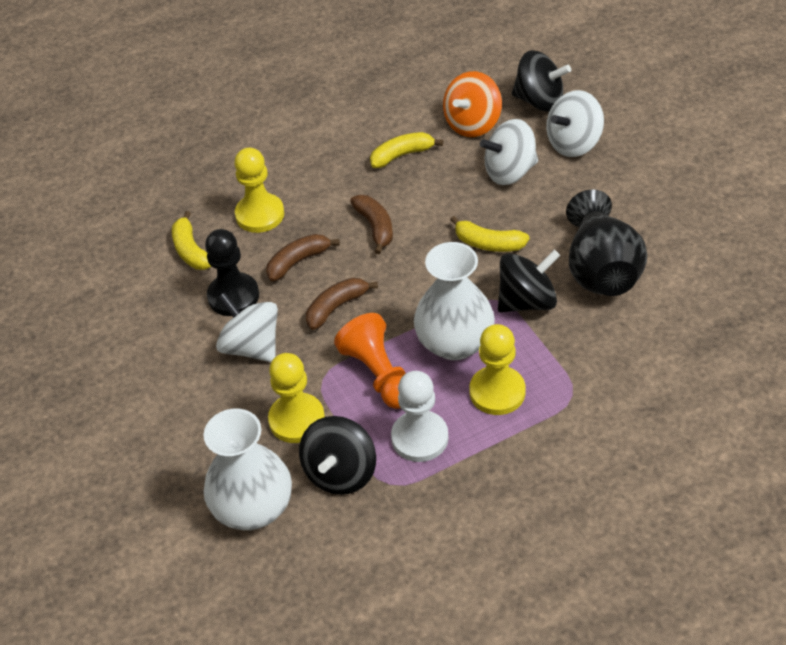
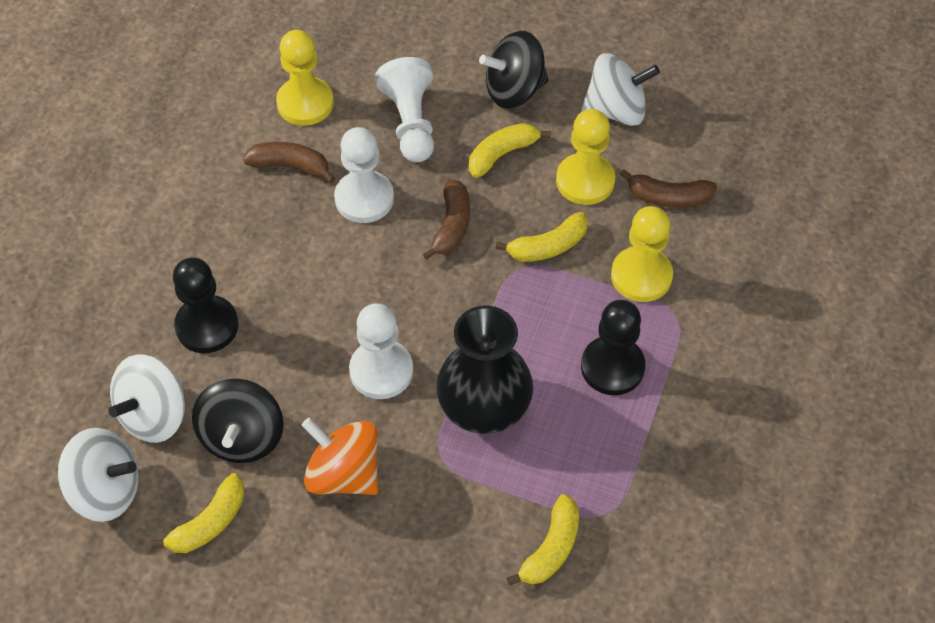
black pawn: 1 -> 2
black spinning top: 3 -> 2
orange pawn: 1 -> 0
white pawn: 1 -> 3
white vase: 2 -> 0
yellow banana: 3 -> 4

